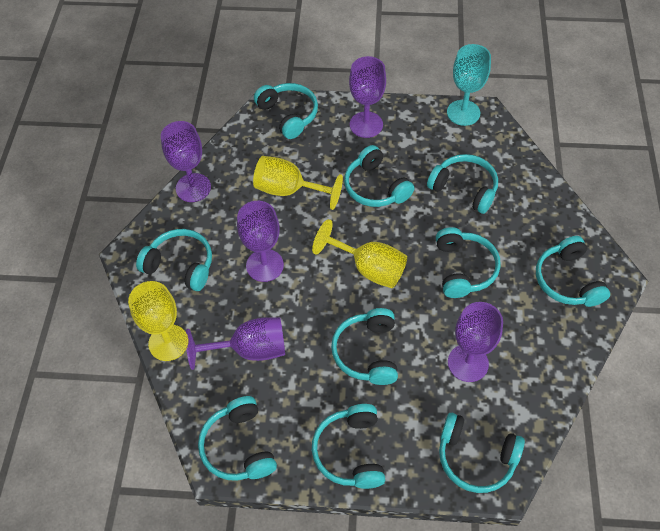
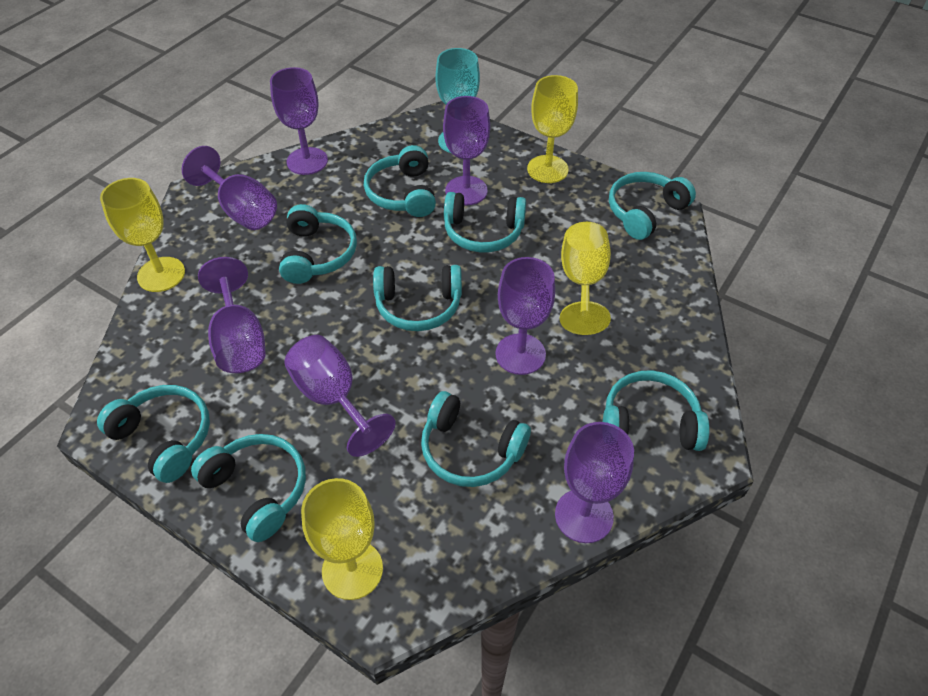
purple goblet: 5 -> 7
turquoise headphones: 10 -> 9
yellow goblet: 3 -> 4

